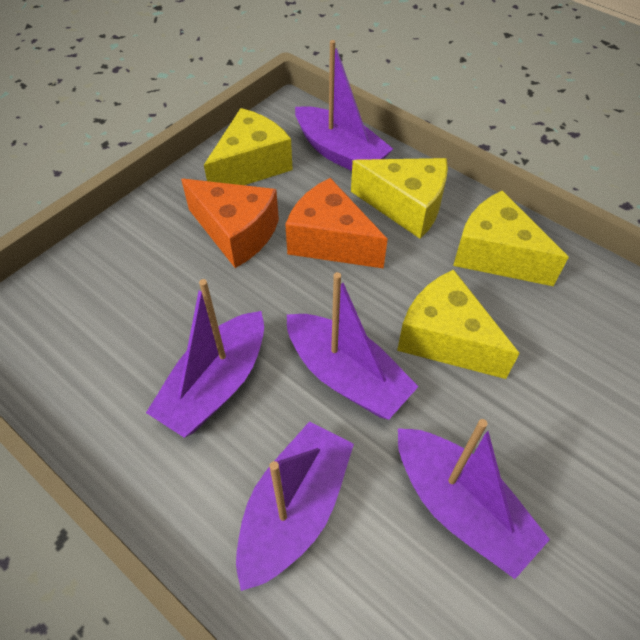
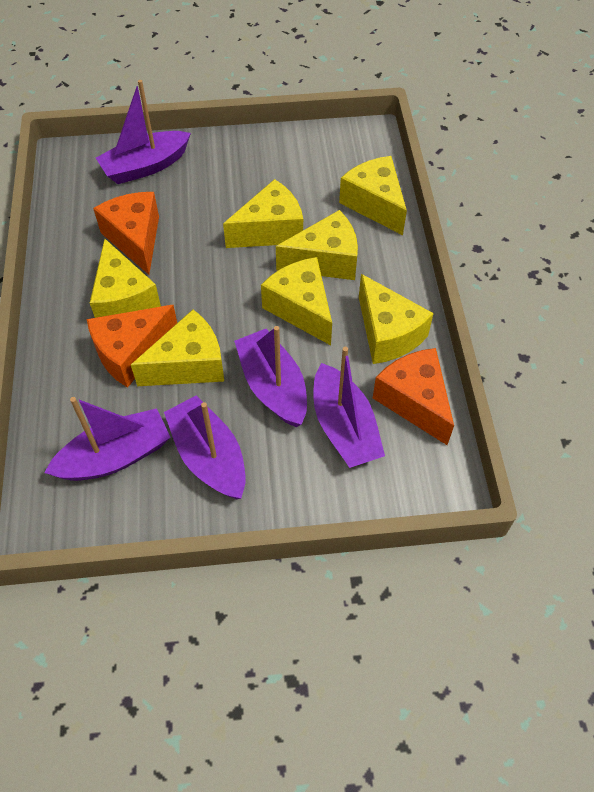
orange cheese: 2 -> 3
yellow cheese: 4 -> 7

